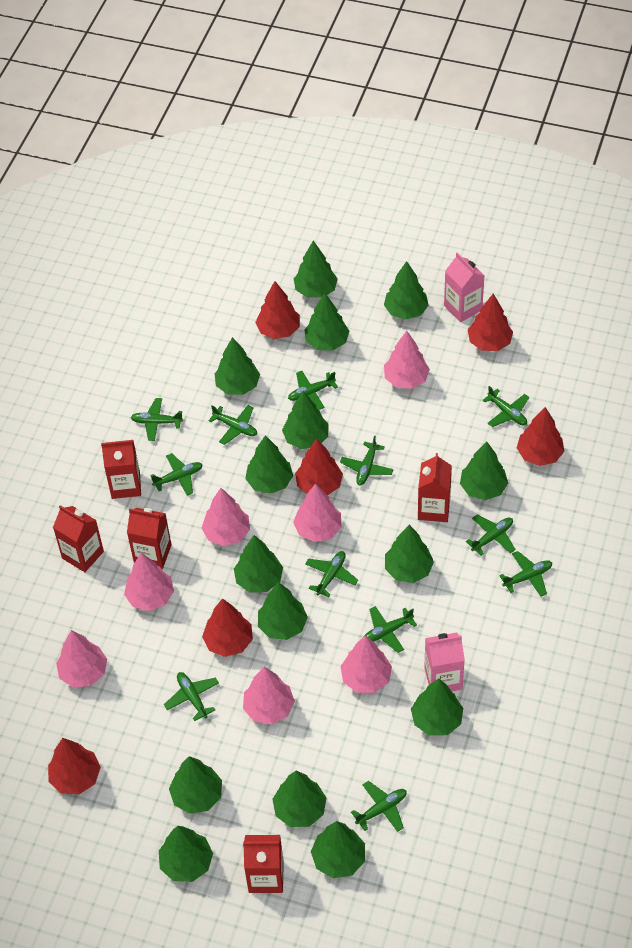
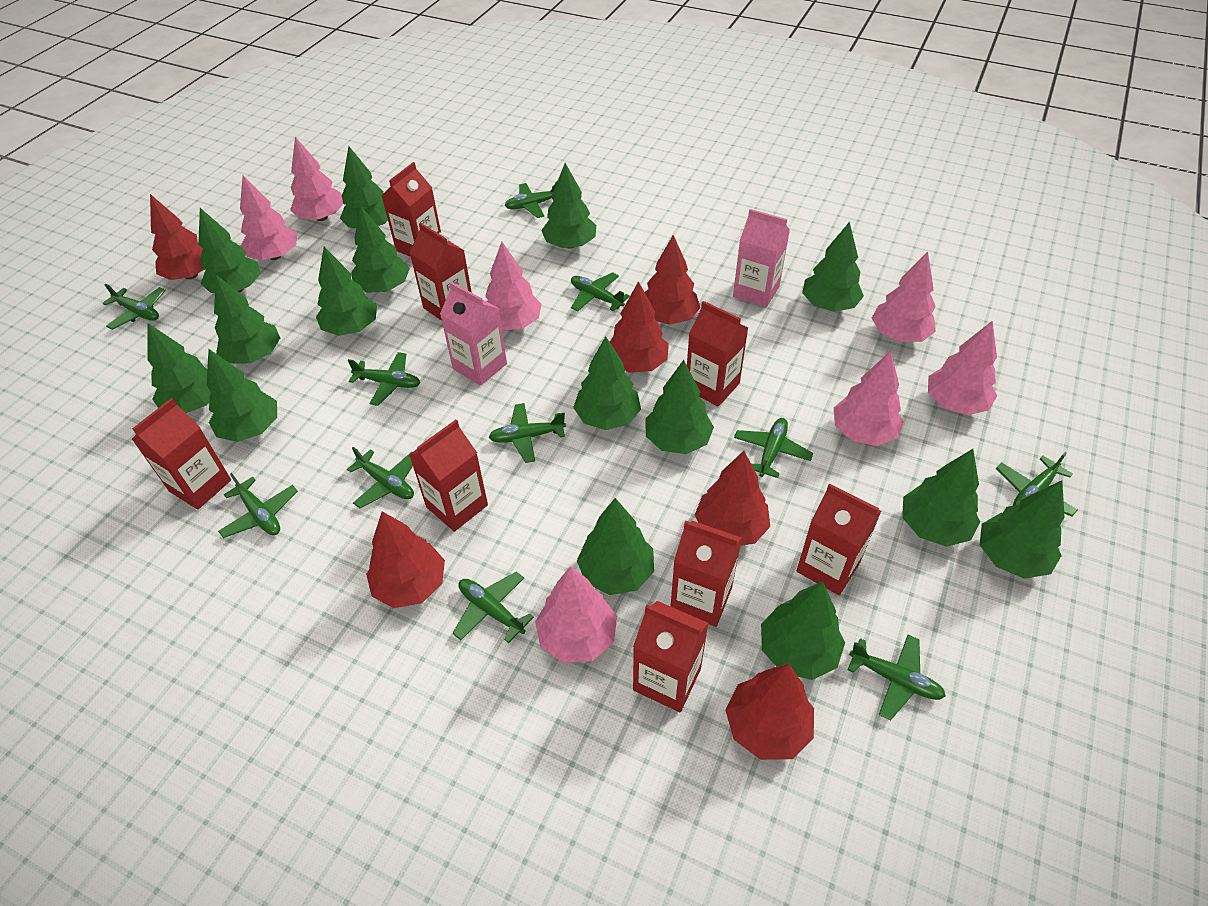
green plane: 12 -> 11
red carton: 5 -> 8

